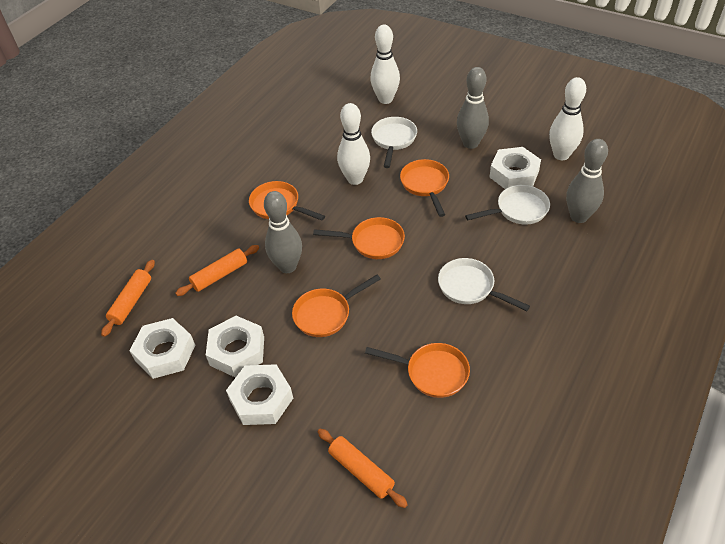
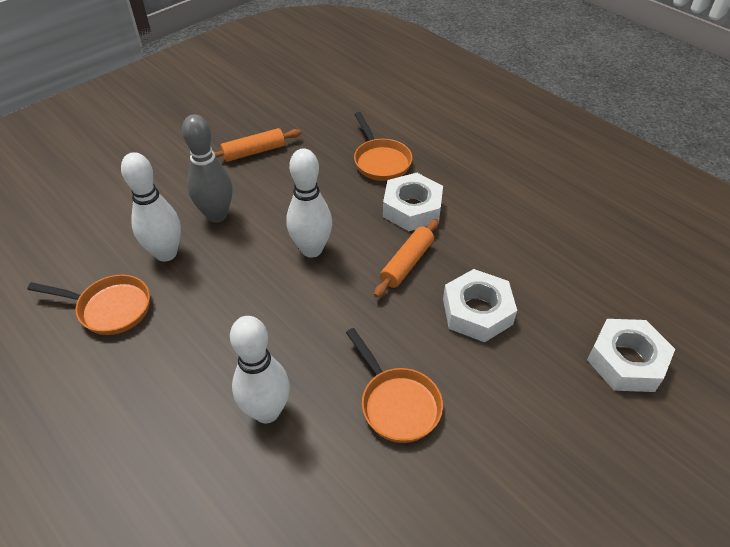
grey bowling pin: 3 -> 1
orange pan: 5 -> 3
orange rolling pin: 3 -> 2
white nut: 4 -> 3
white pan: 3 -> 0

